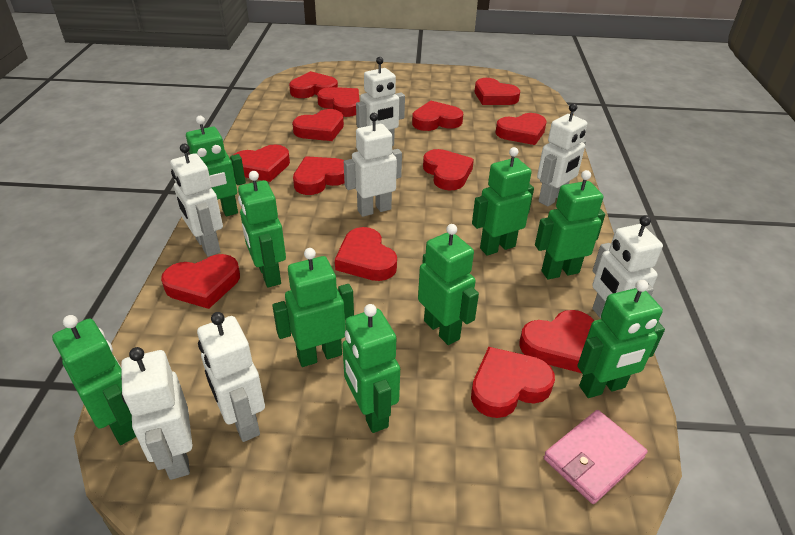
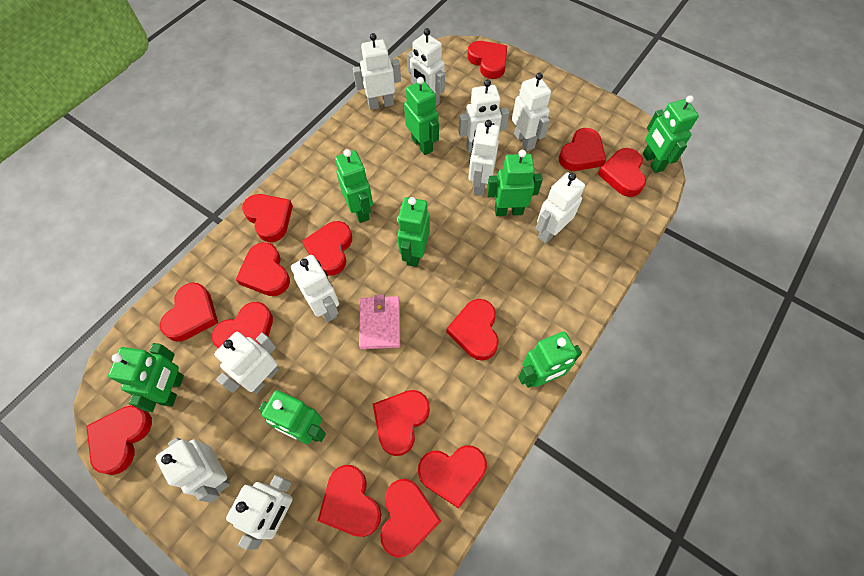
green robot: 9 -> 8
red heart: 13 -> 14
white robot: 7 -> 10

